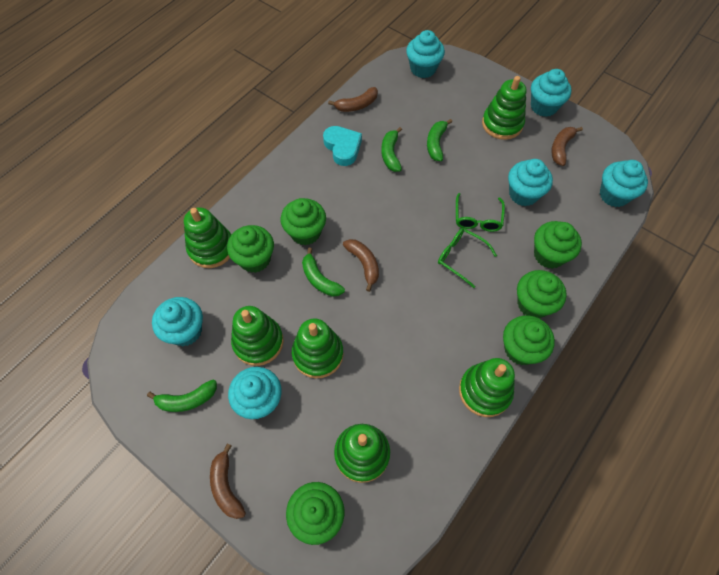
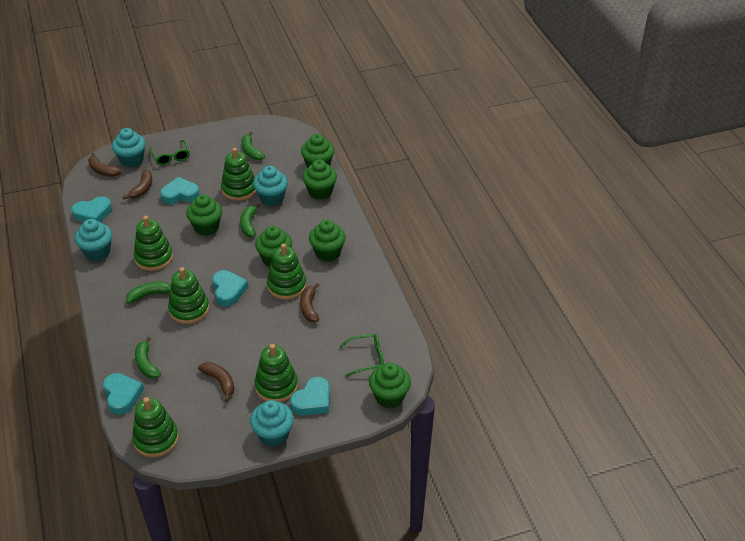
turquoise cupcake: 6 -> 4
turquoise heart: 1 -> 5

